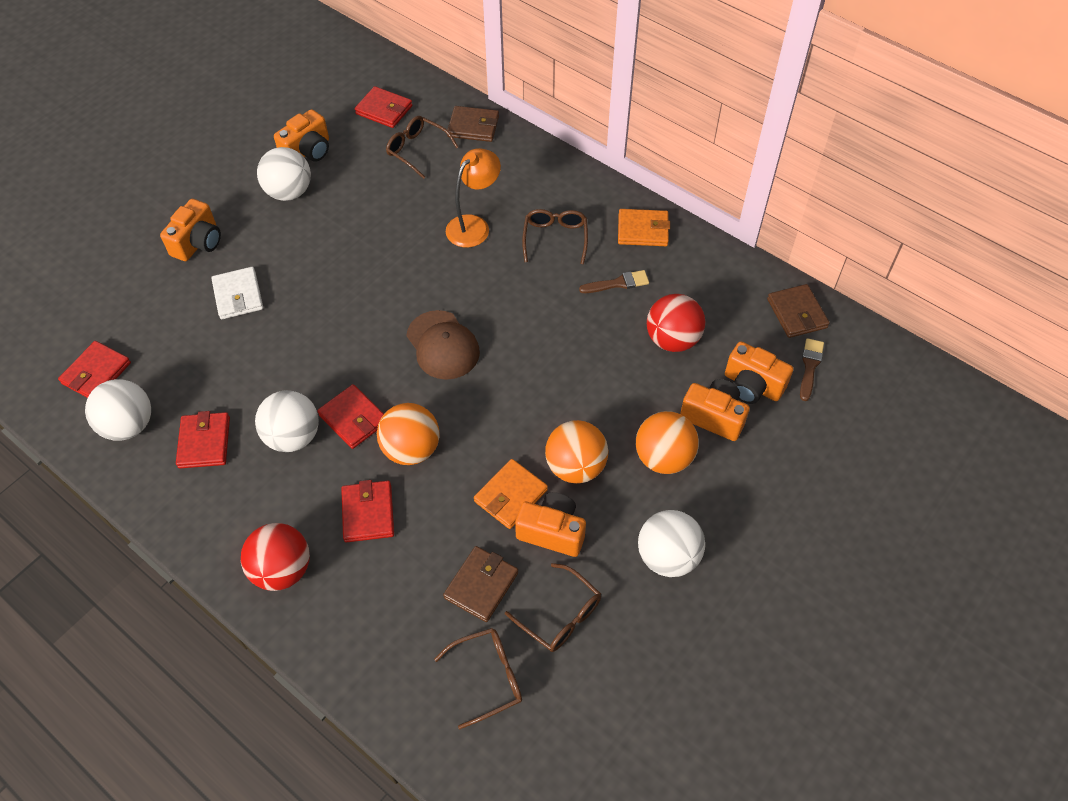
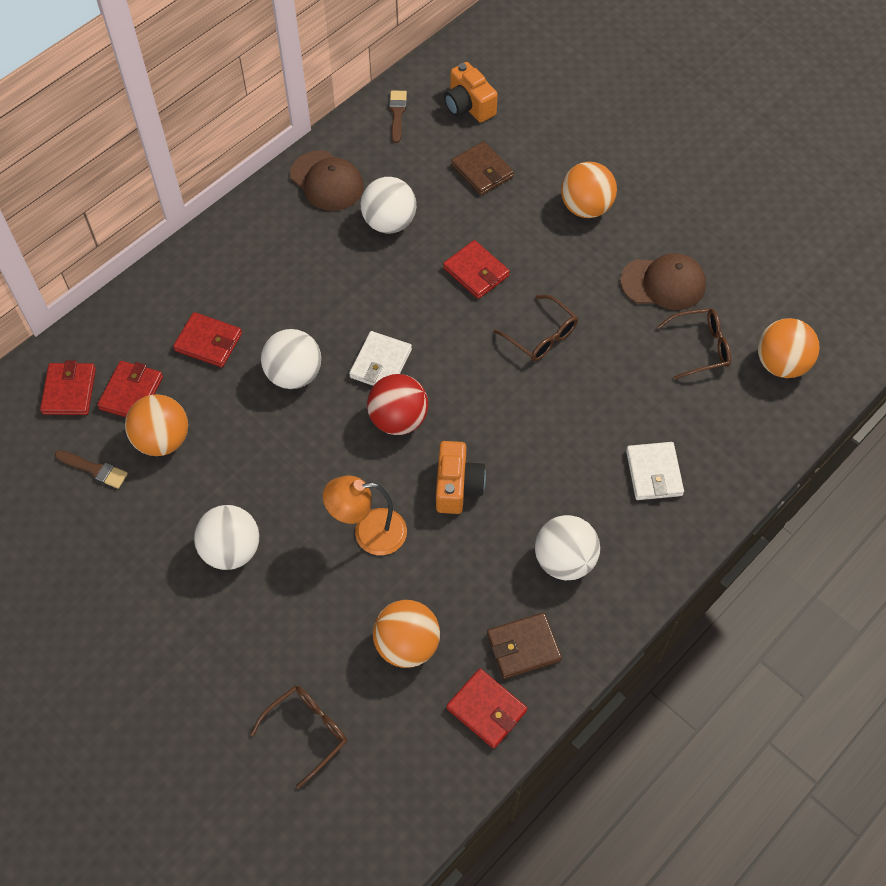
brown cap: 1 -> 2
brown glasses: 4 -> 3
brown wallet: 3 -> 2
orange ball: 3 -> 4
orange camera: 5 -> 2
orange wallet: 2 -> 0
red ball: 2 -> 1
white wallet: 1 -> 2

